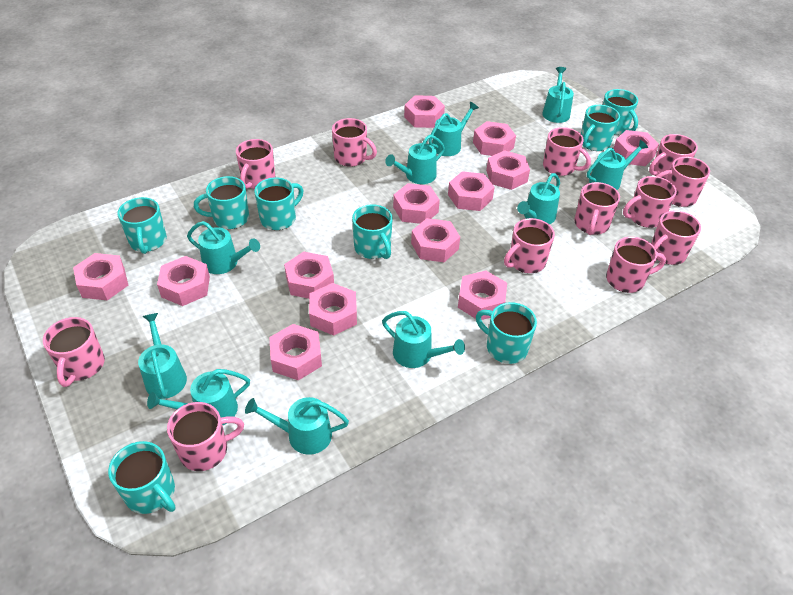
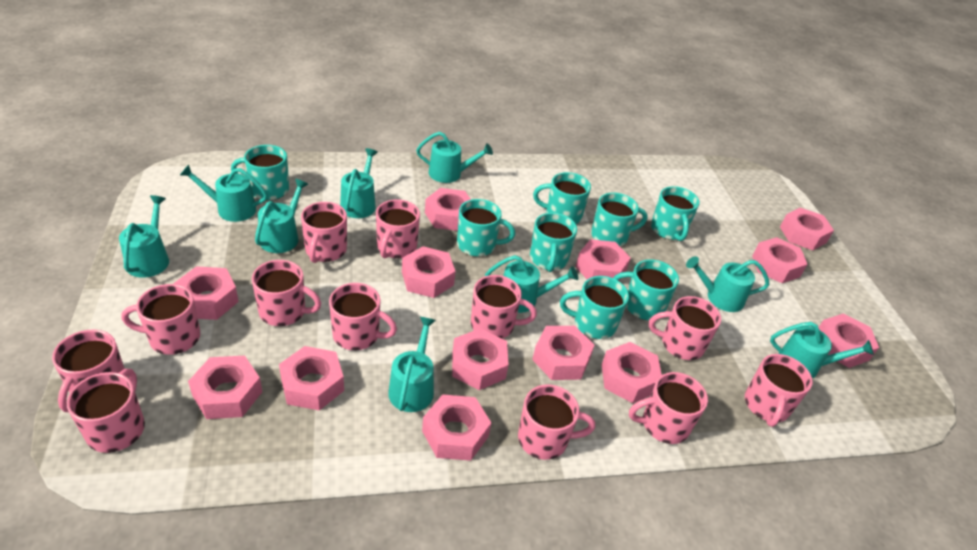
turquoise watering can: 10 -> 9

